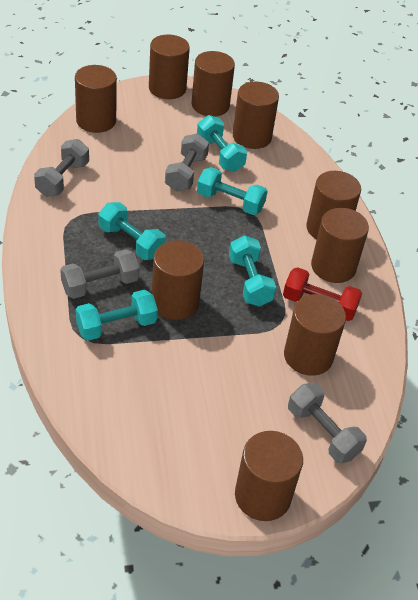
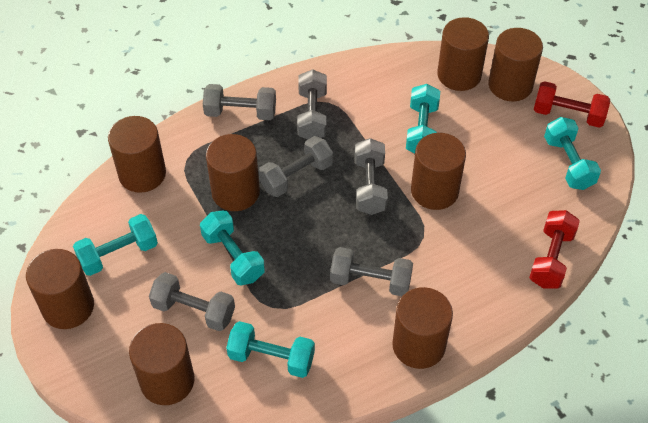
brown cylinder: 9 -> 8
grey dumbbell: 4 -> 6
red dumbbell: 1 -> 2

